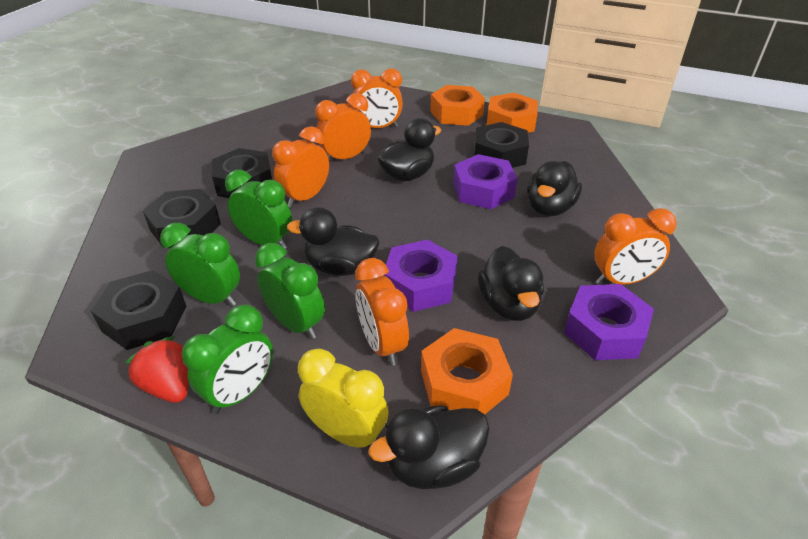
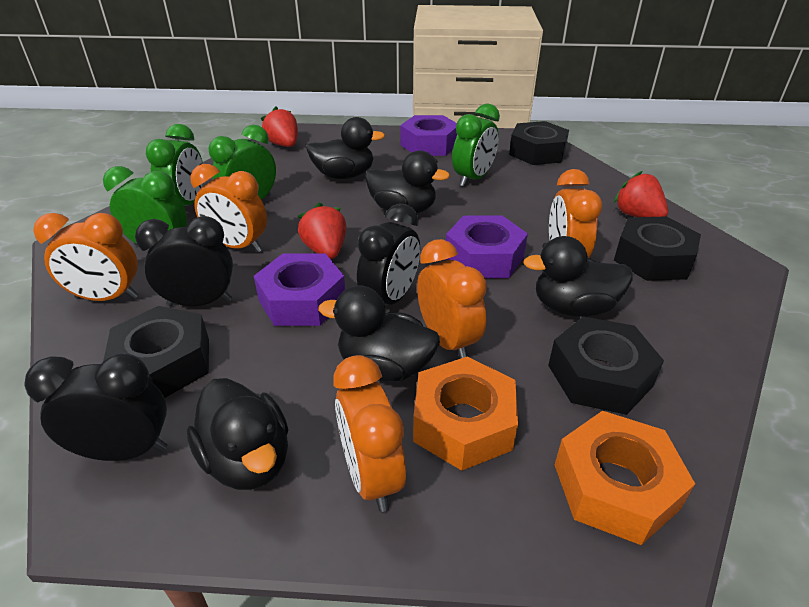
black clock: 0 -> 3
orange nut: 3 -> 2
red strawberry: 1 -> 3
yellow clock: 1 -> 0

